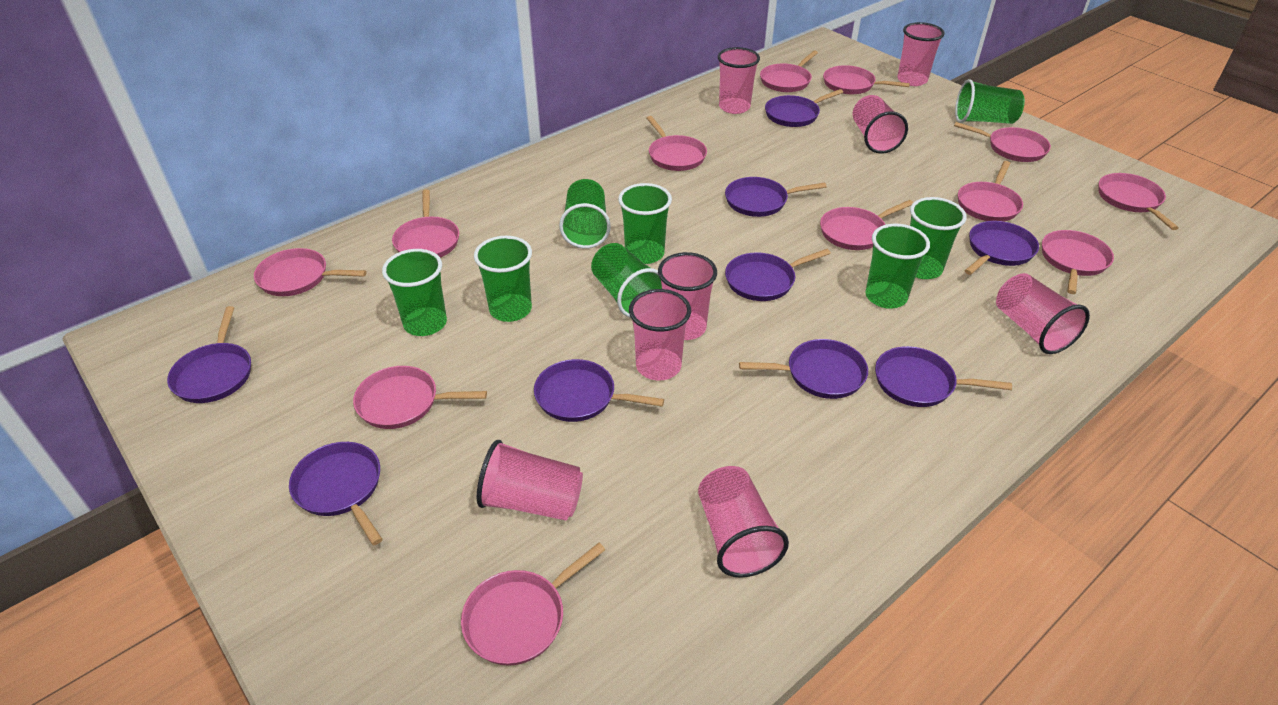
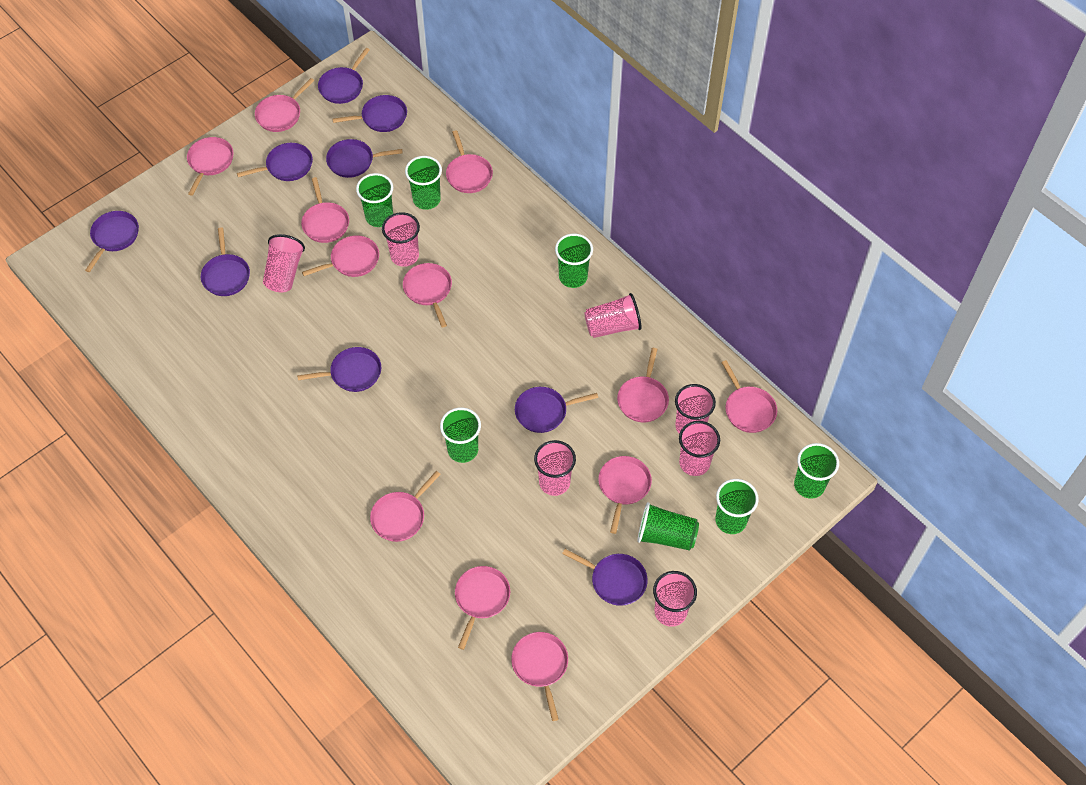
green cup: 8 -> 7
pink cup: 8 -> 7

